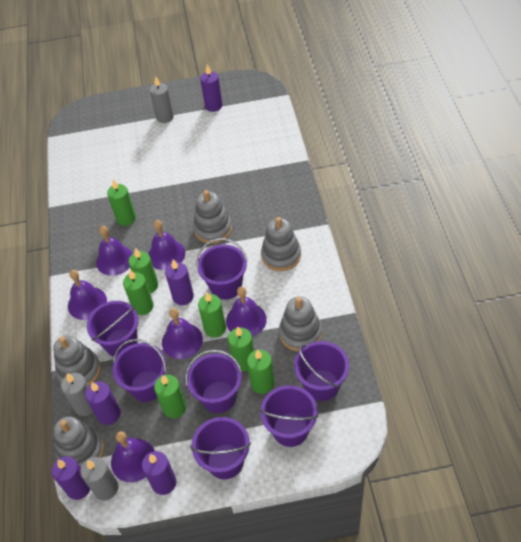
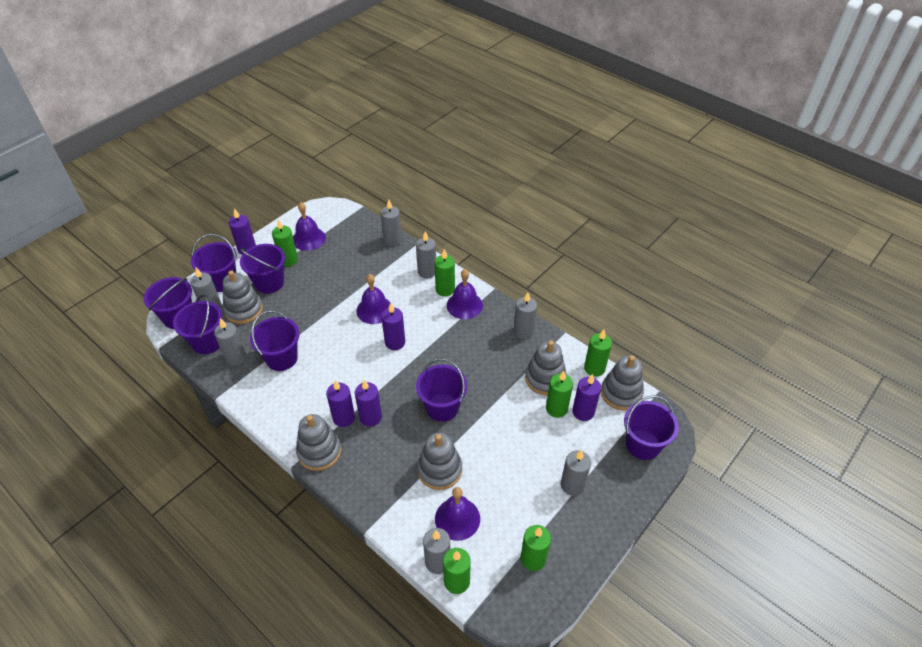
green candle: 7 -> 6
grey candle: 3 -> 7
purple bell: 6 -> 4

